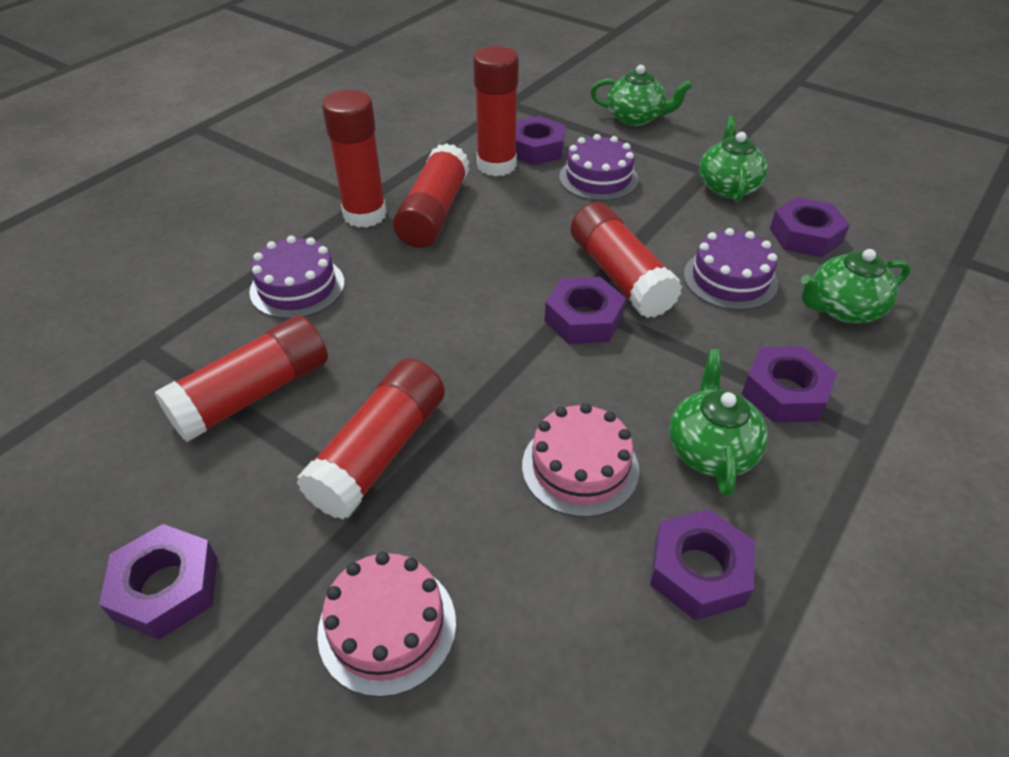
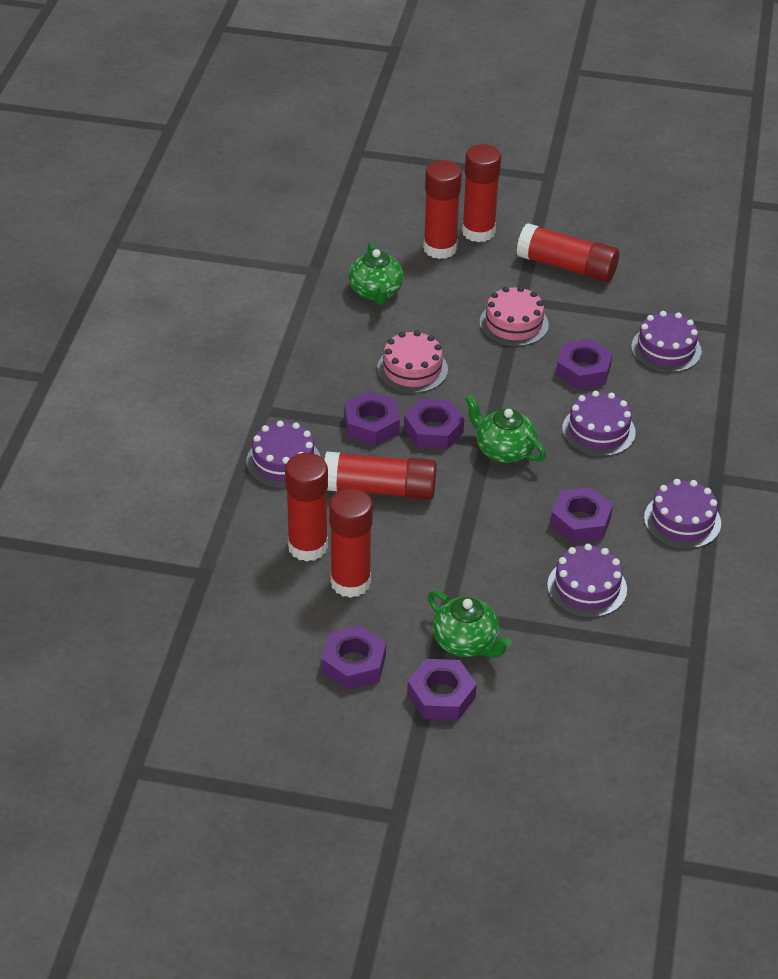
green teapot: 4 -> 3
purple cake: 3 -> 5

